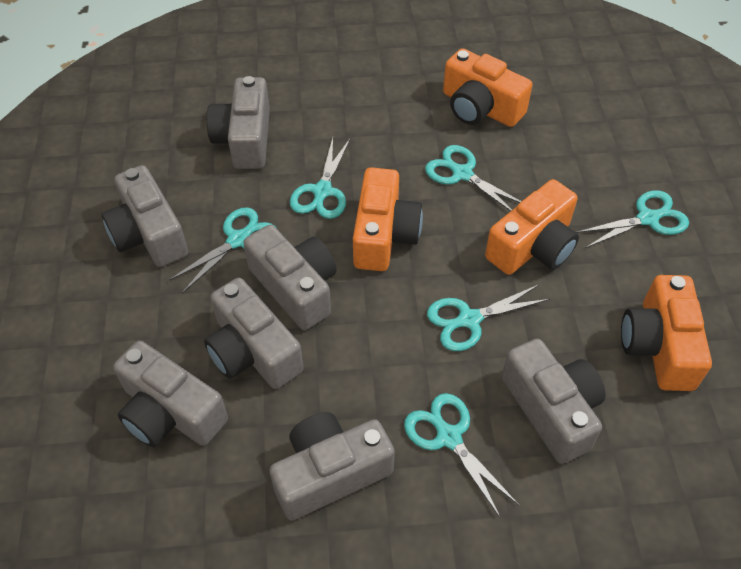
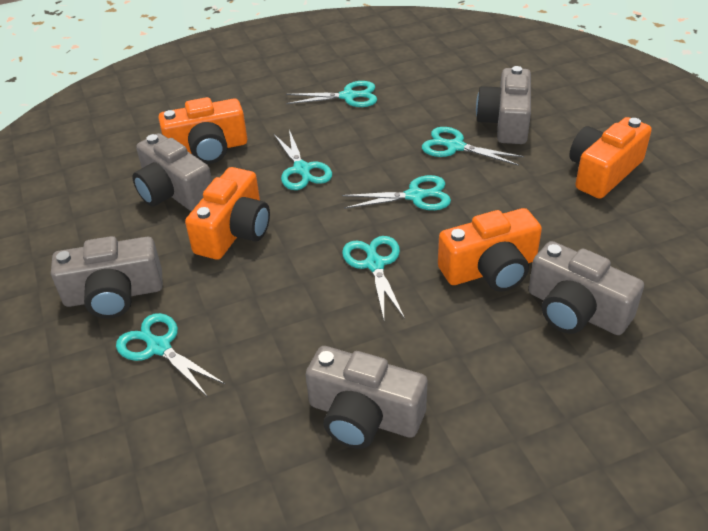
grey camera: 7 -> 5

